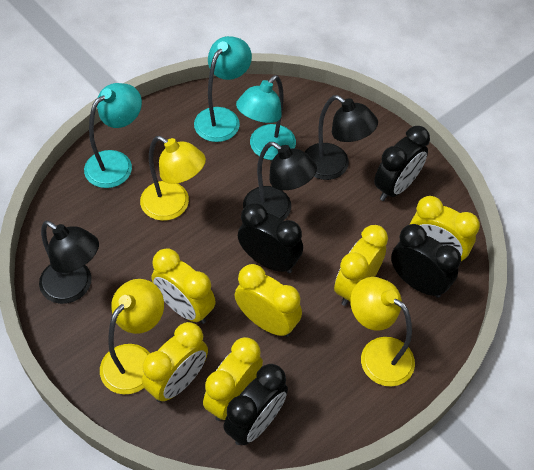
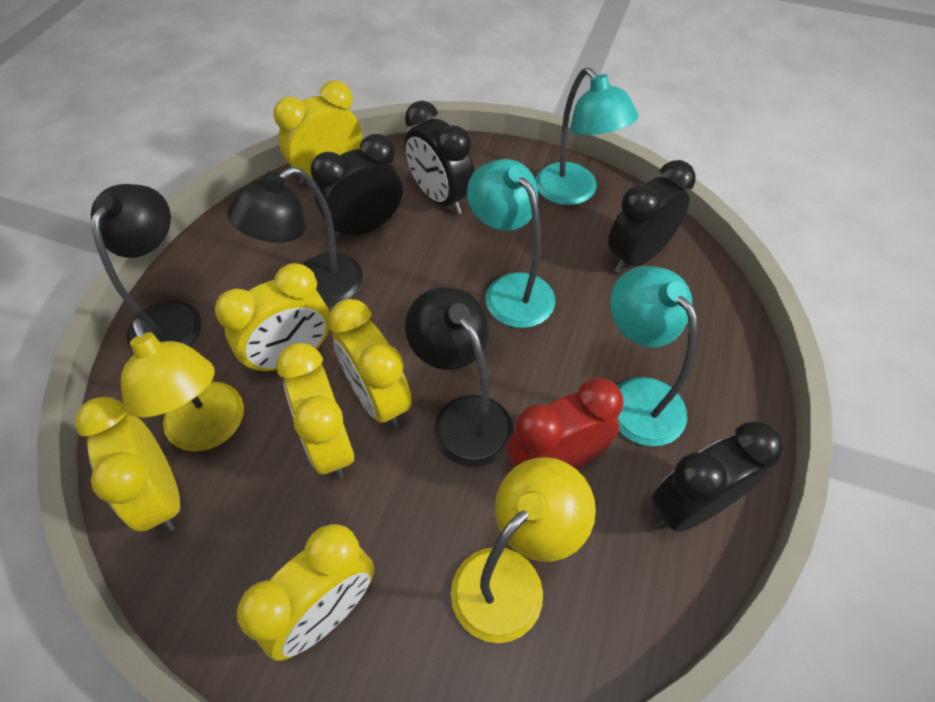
red clock: 0 -> 1
yellow lamp: 3 -> 2

